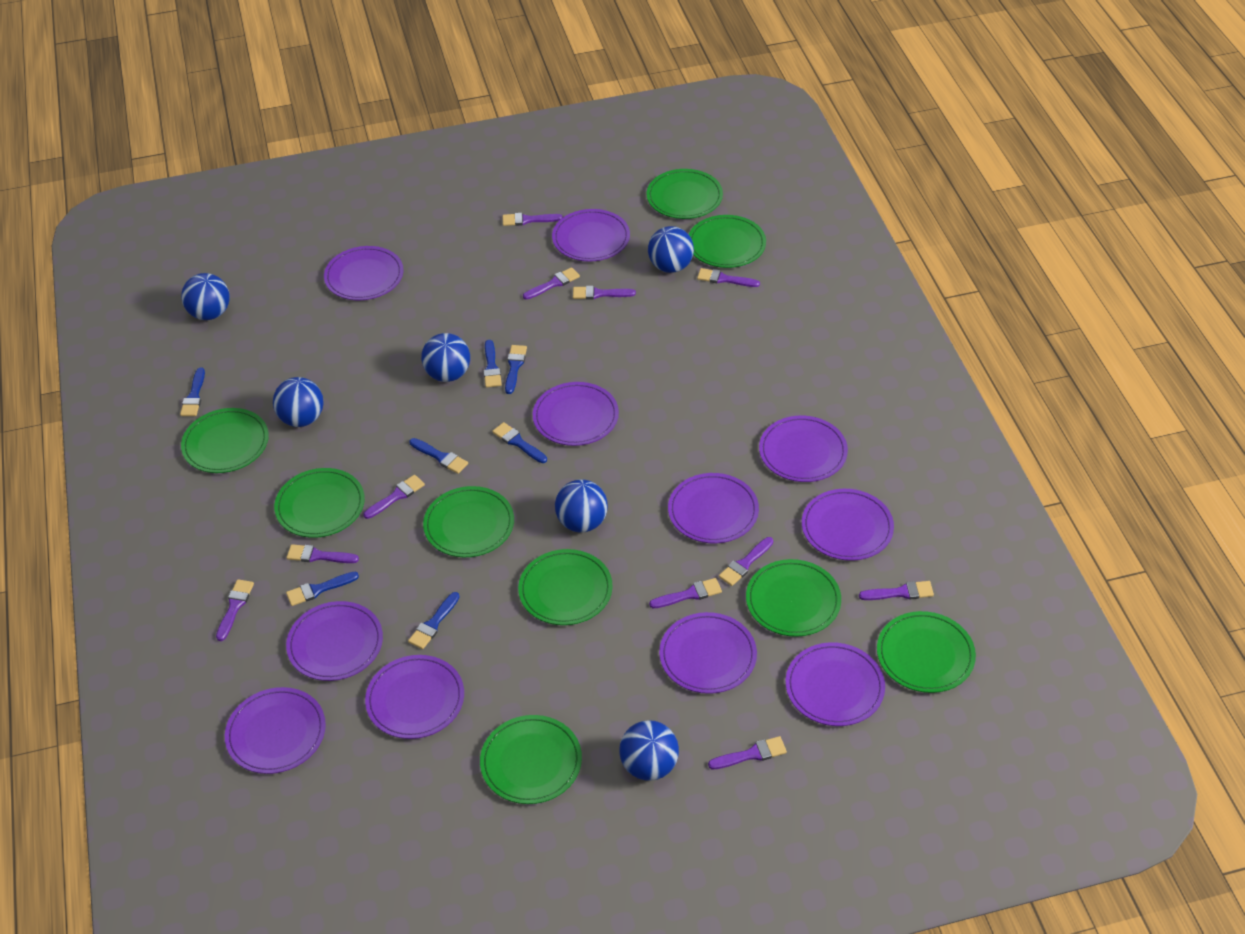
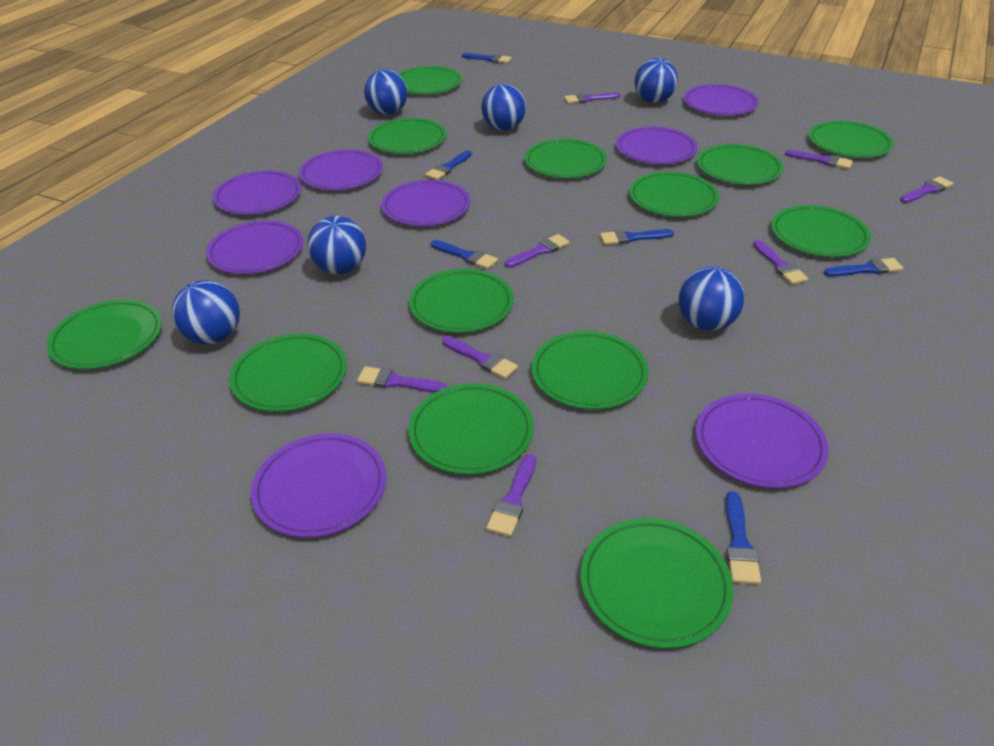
blue brush: 7 -> 6
green plate: 9 -> 13
purple brush: 11 -> 8
purple plate: 11 -> 8

